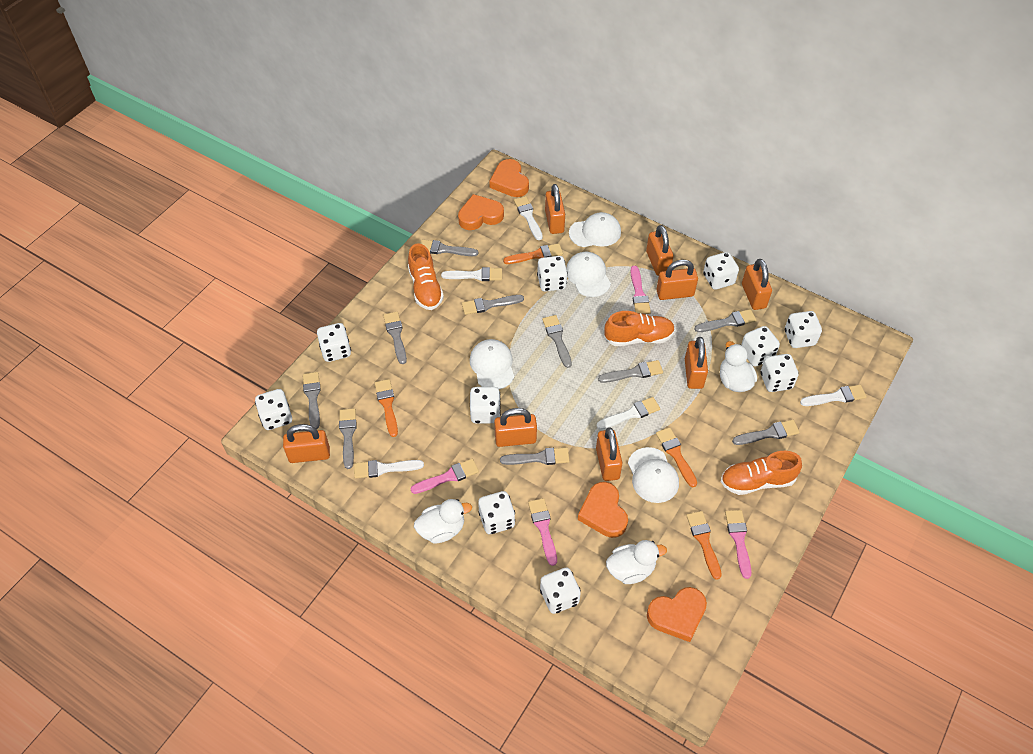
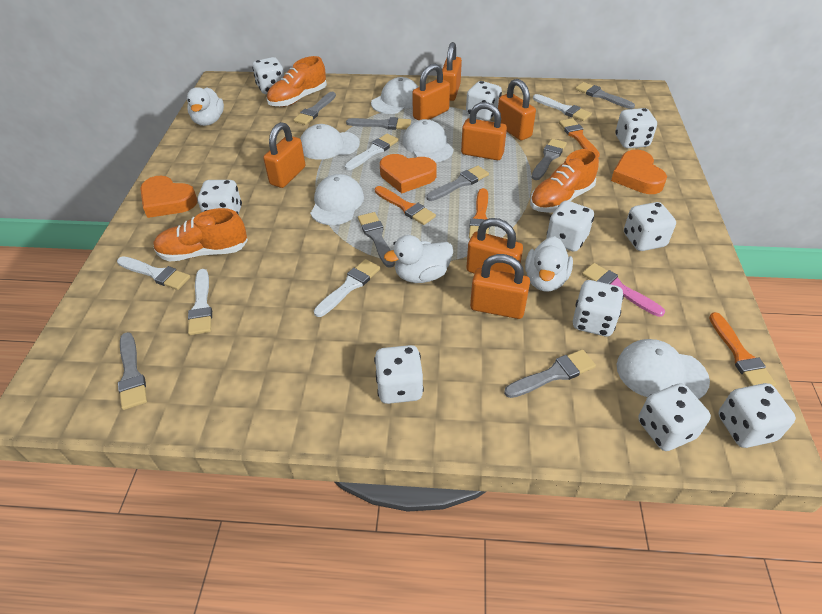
grey brush: 10 -> 8
orange heart: 4 -> 3
orange padlock: 8 -> 7
pink brush: 4 -> 1
white cap: 4 -> 5

